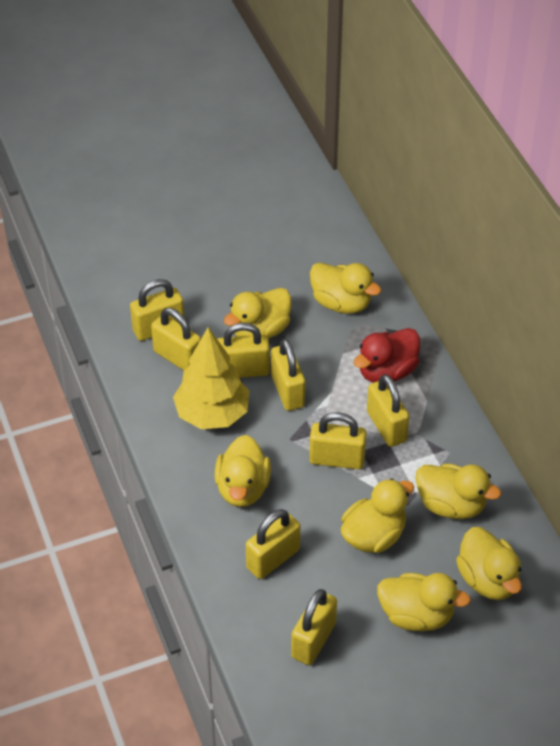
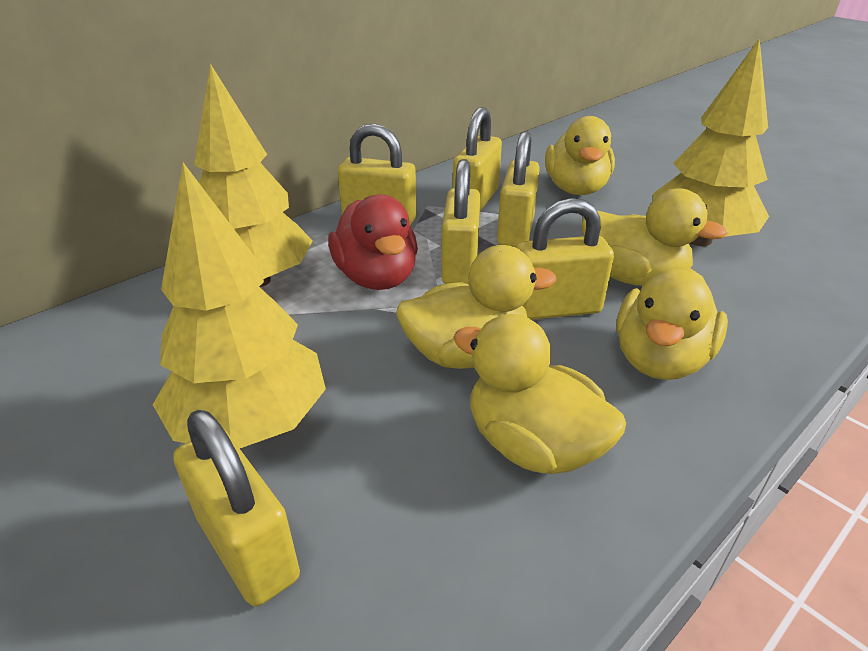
yellow duck: 7 -> 5
yellow padlock: 8 -> 6
yellow tree: 1 -> 3

